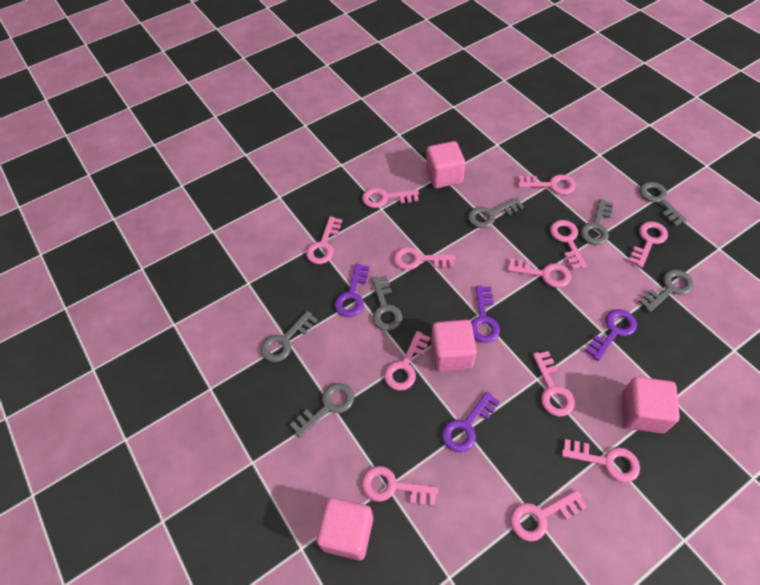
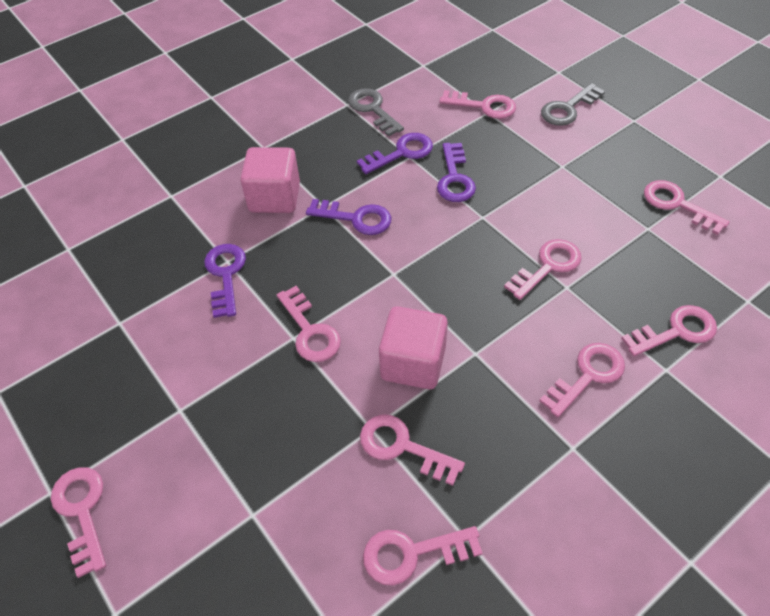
grey key: 7 -> 2
pink cube: 4 -> 2
pink key: 12 -> 9

